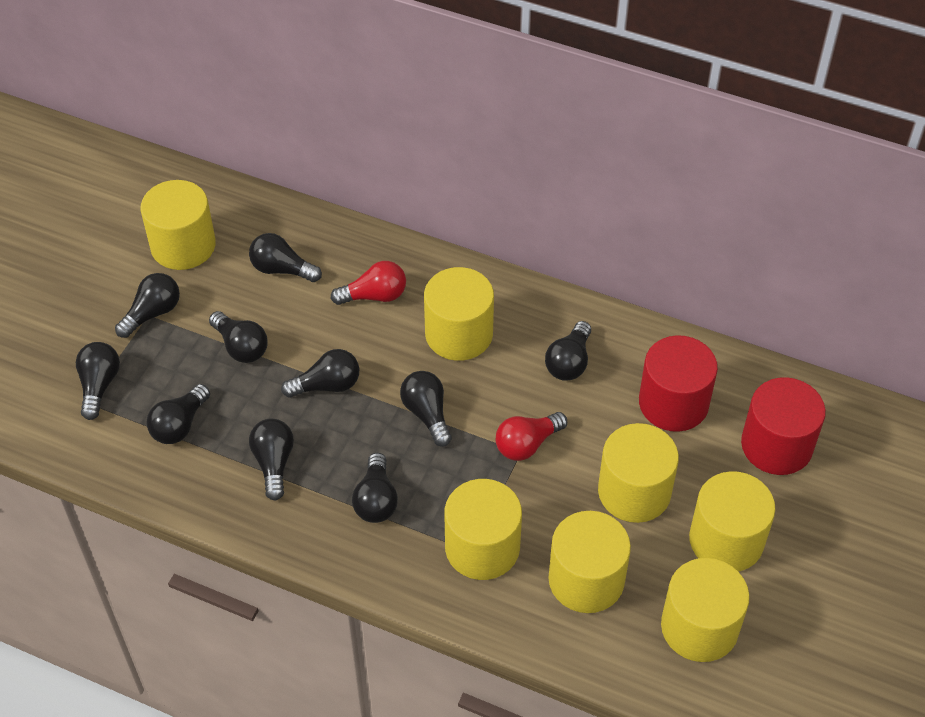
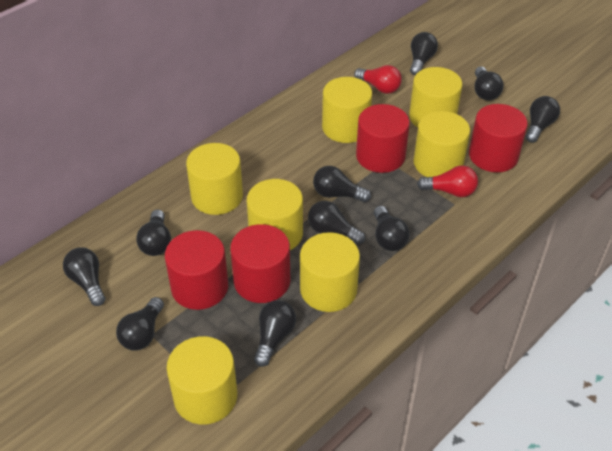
red cylinder: 2 -> 4

